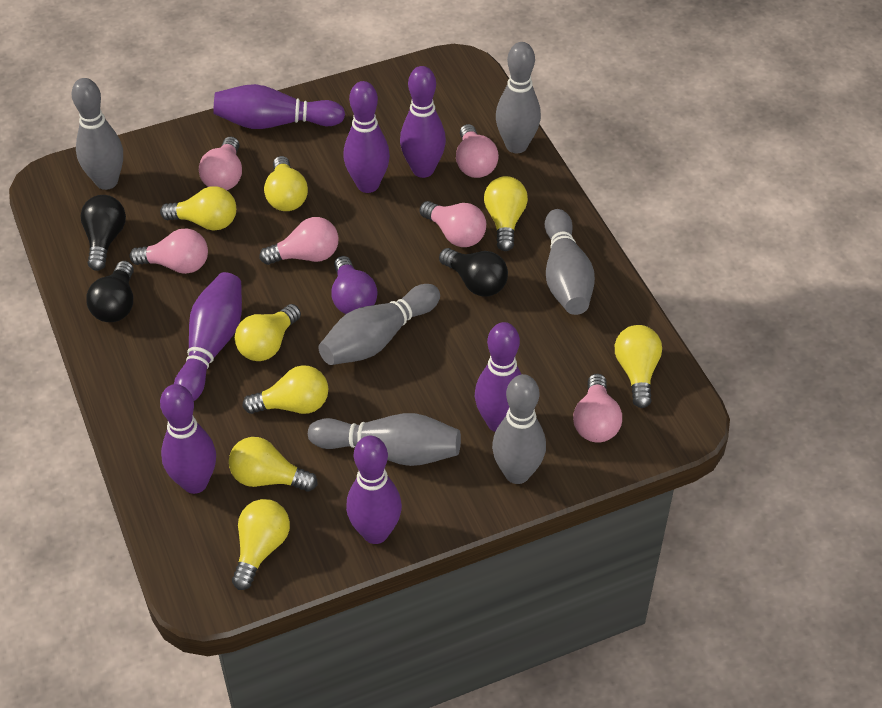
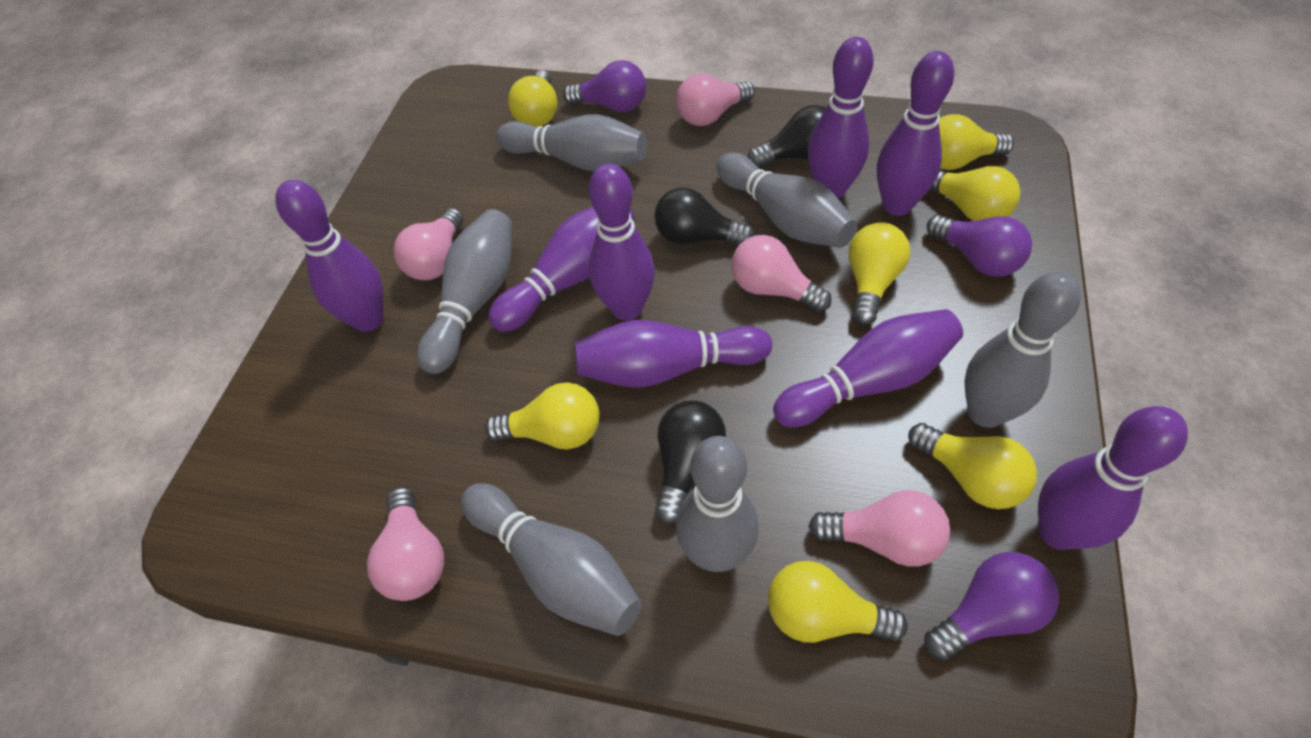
pink light bulb: 6 -> 5
purple bowling pin: 7 -> 8
purple light bulb: 1 -> 3
yellow light bulb: 8 -> 7

